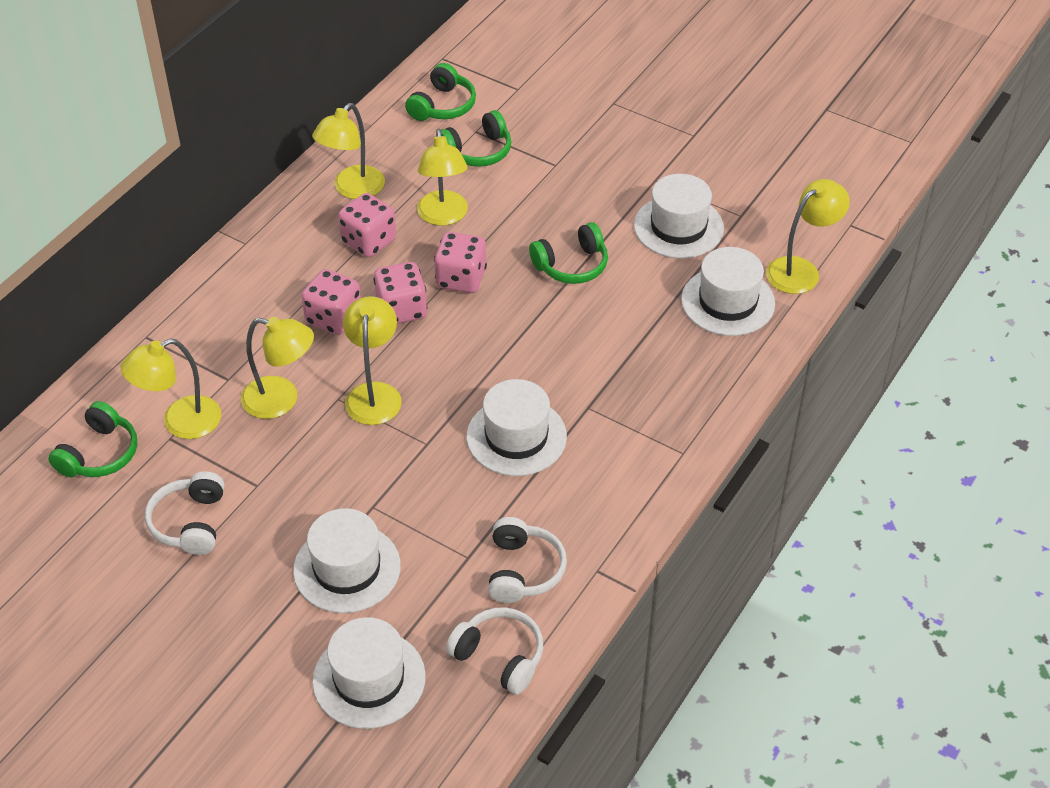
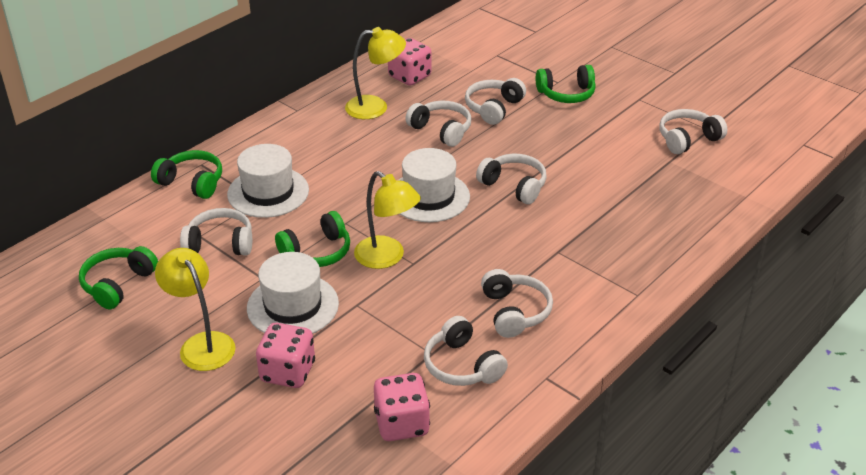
pink dice: 4 -> 3
white hat: 5 -> 3
white headphones: 3 -> 7
yellow lamp: 6 -> 3

